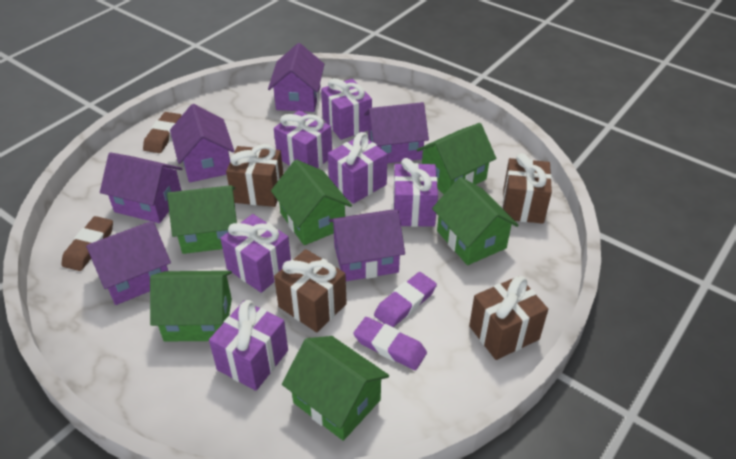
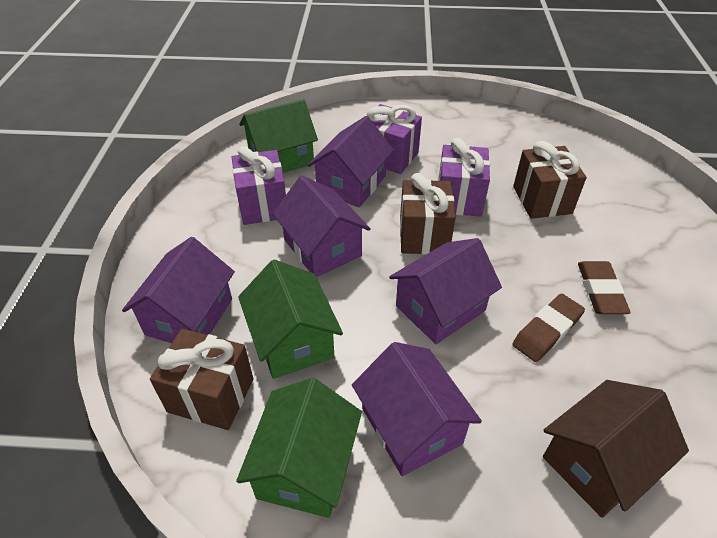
brown gift: 4 -> 3
brown house: 0 -> 1
green house: 6 -> 3
purple eraser: 2 -> 0
purple gift: 6 -> 3
purple house: 6 -> 5

